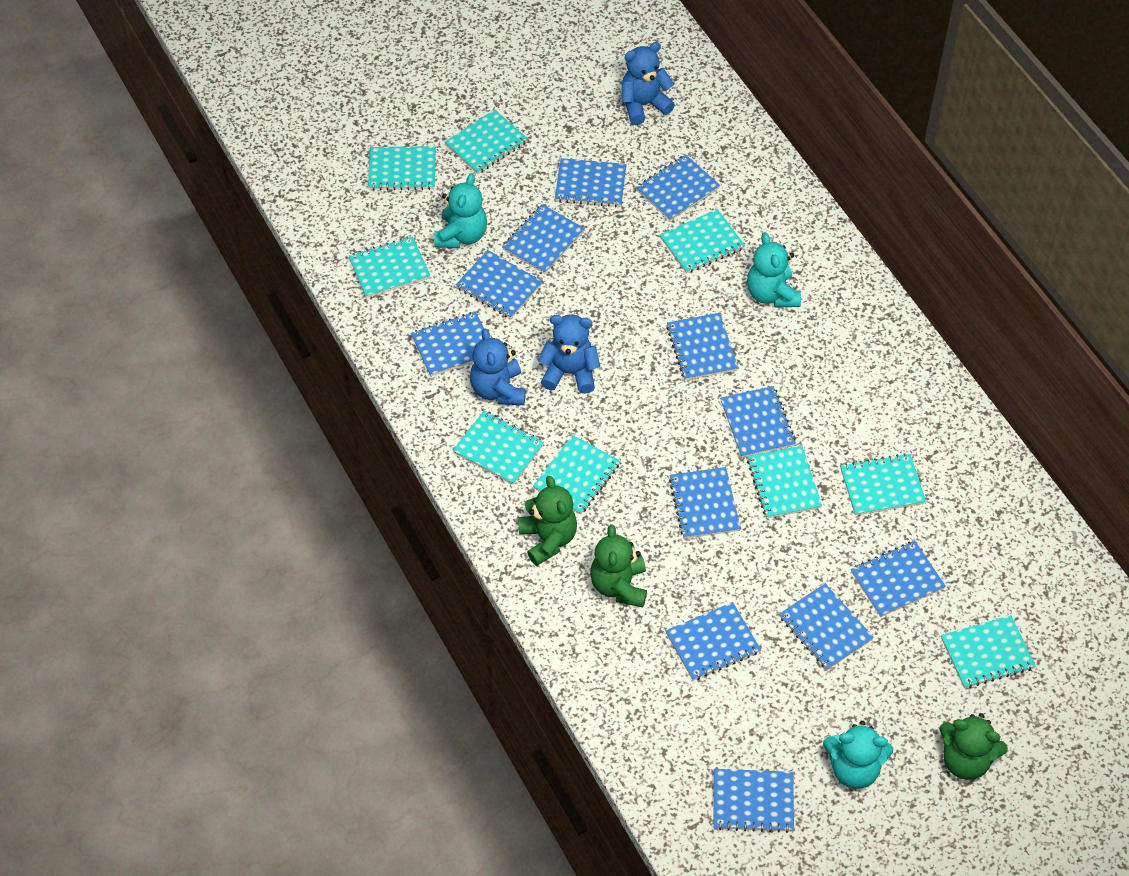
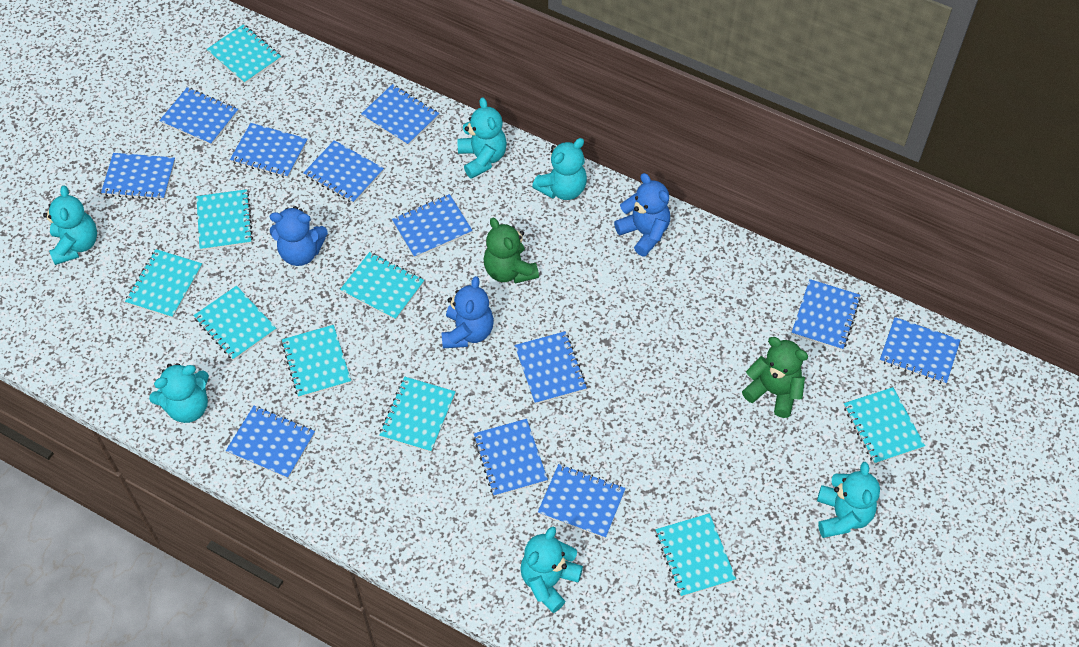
green teddy bear: 3 -> 2
turquoise teddy bear: 3 -> 6

